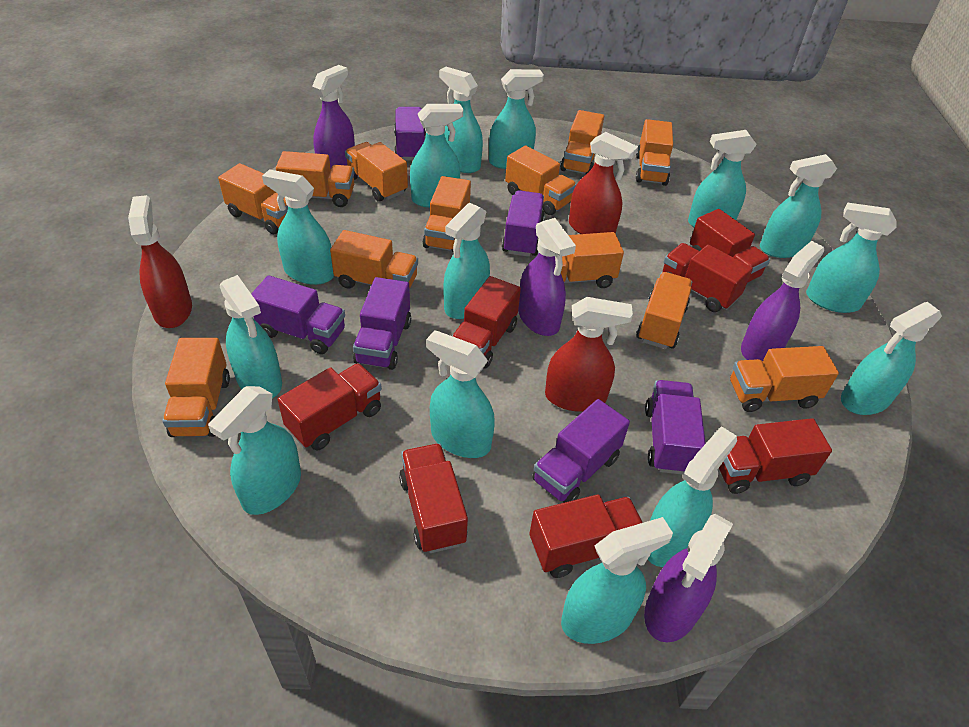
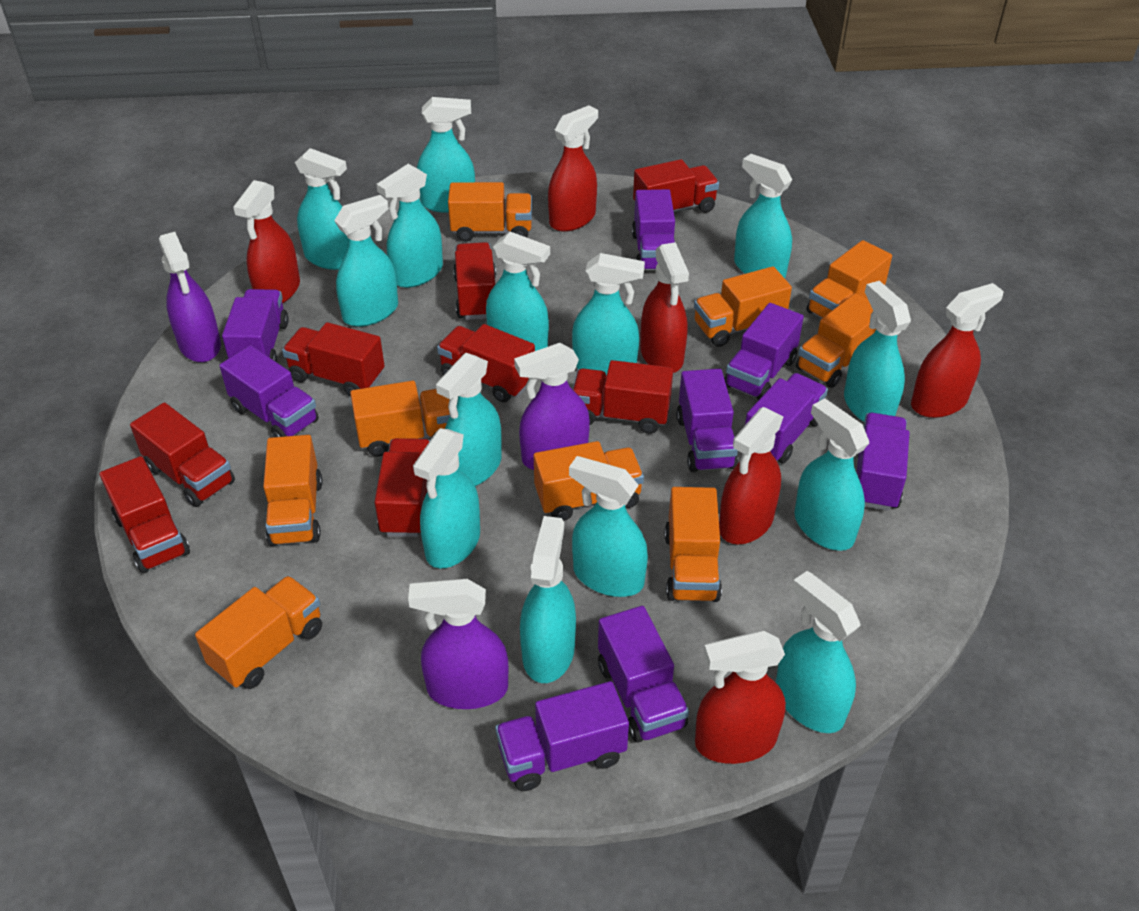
orange truck: 12 -> 9
purple spray bottle: 4 -> 3
purple truck: 6 -> 9
red spray bottle: 3 -> 6
red truck: 7 -> 8

